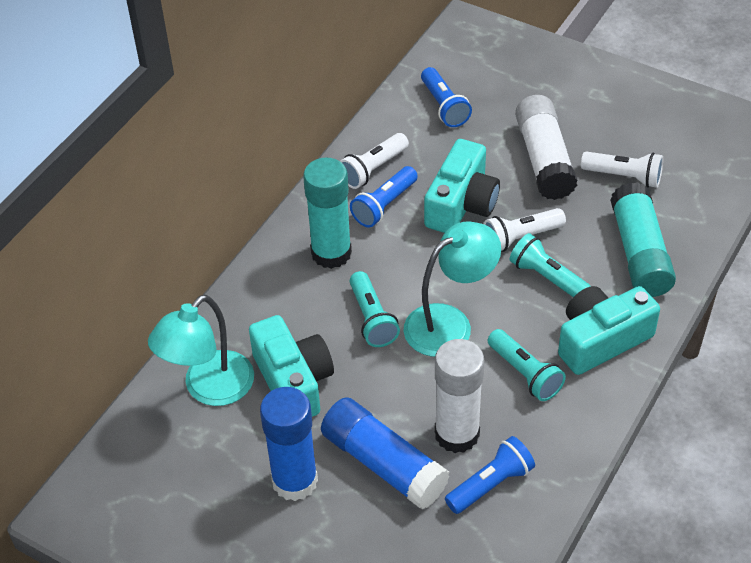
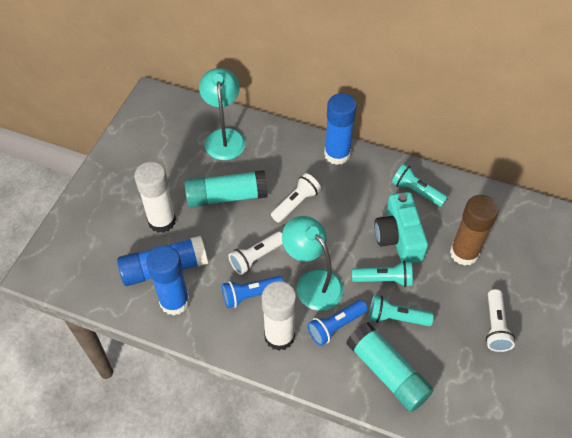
blue flashlight: 3 -> 2
blue glue stick: 2 -> 3
brown glue stick: 0 -> 1
turquoise camera: 3 -> 1

